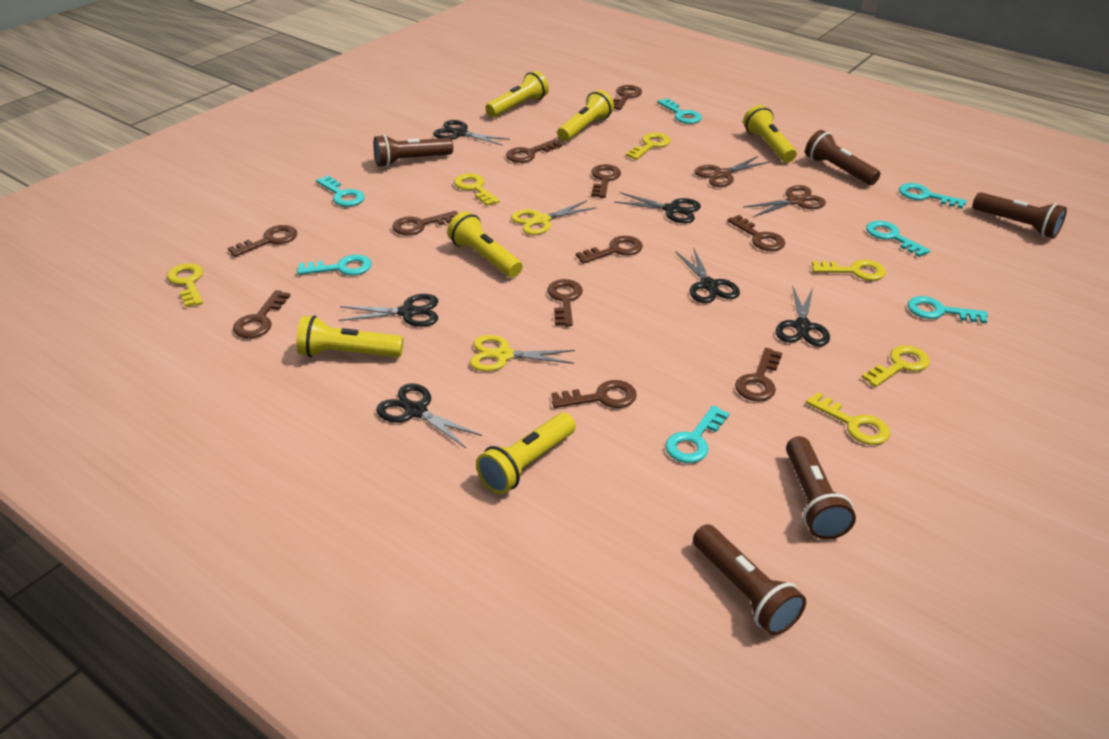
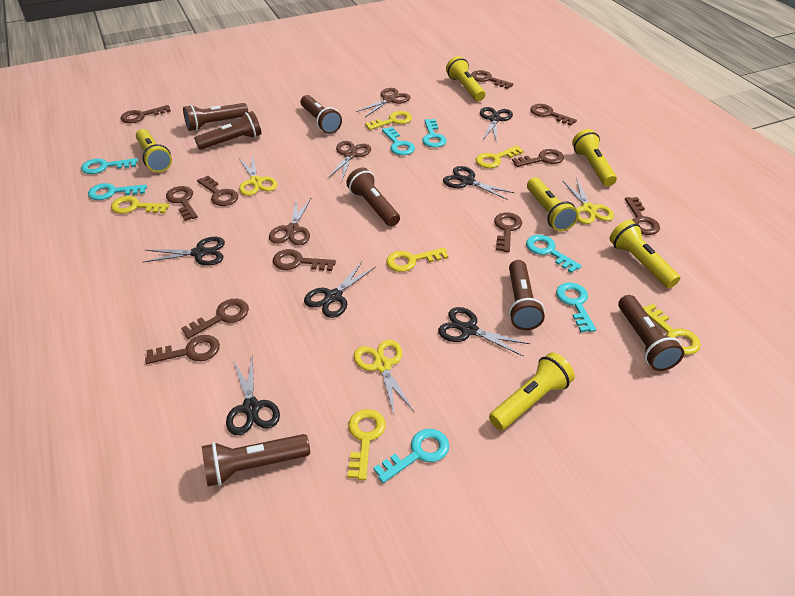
brown flashlight: 5 -> 7
brown scissors: 2 -> 3
yellow scissors: 2 -> 3

